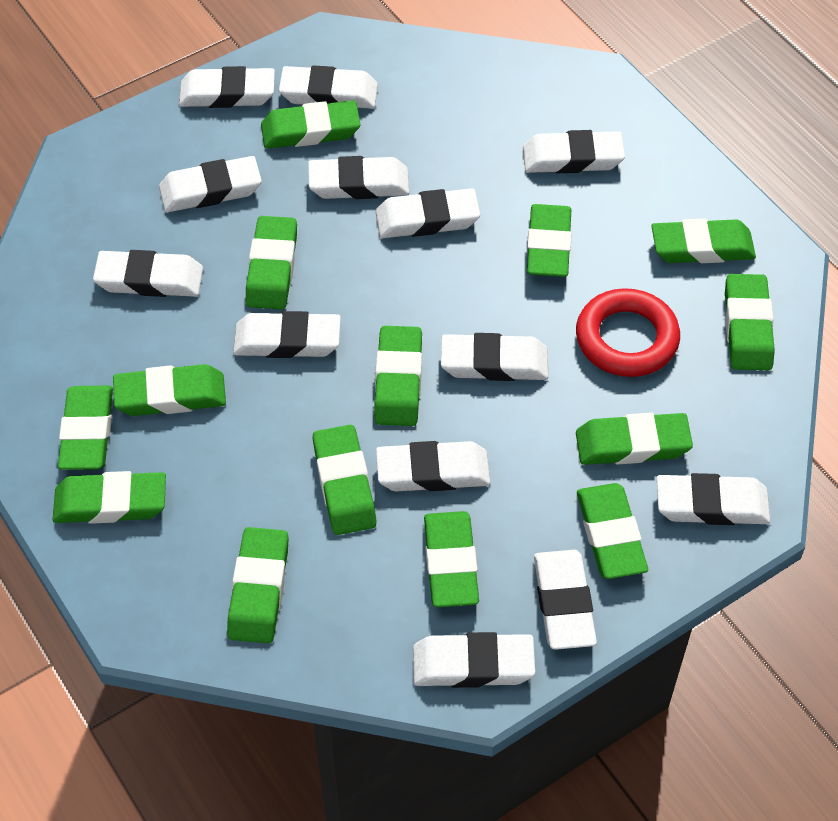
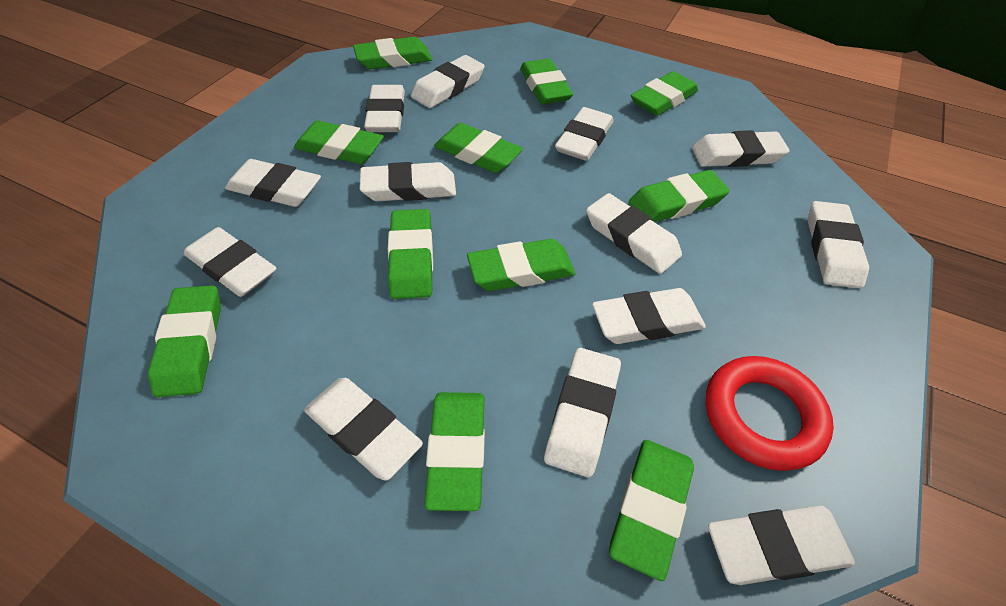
green eraser: 14 -> 11

